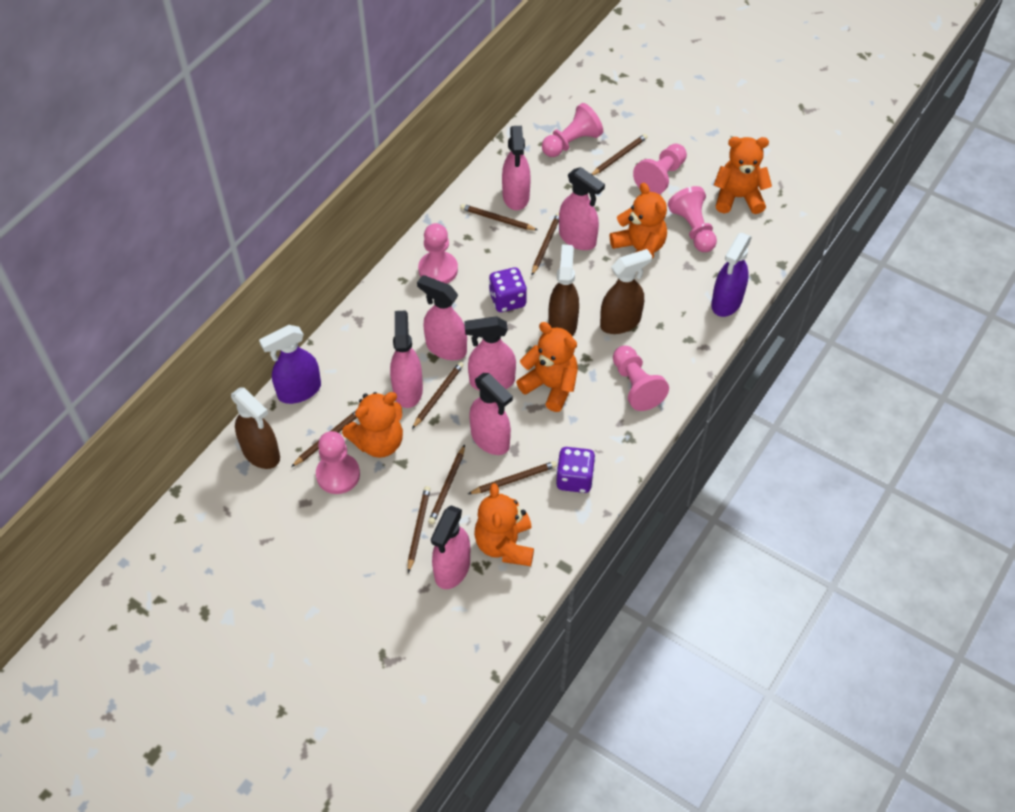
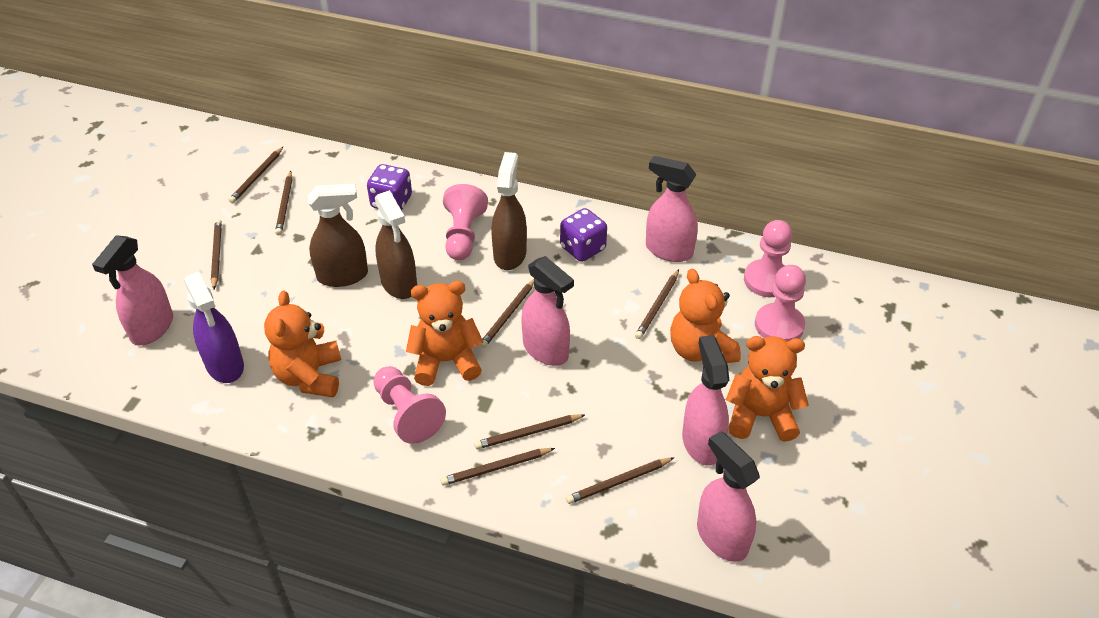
orange teddy bear: 5 -> 4
pink pawn: 6 -> 4
pink spray bottle: 7 -> 5
purple spray bottle: 2 -> 1

